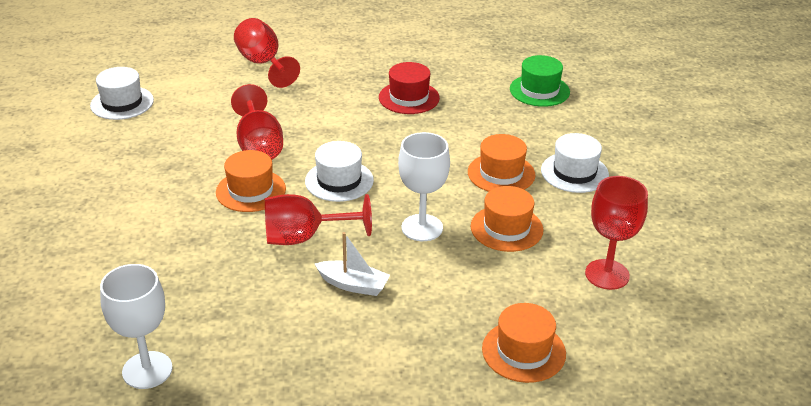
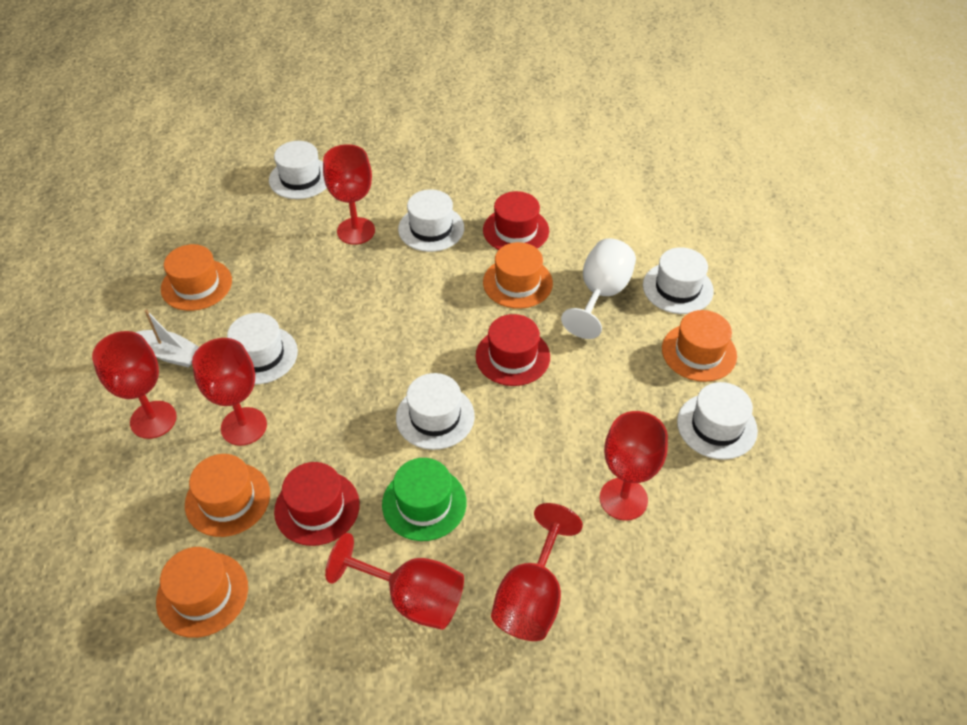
orange hat: 4 -> 5
red goblet: 4 -> 6
red hat: 1 -> 3
white goblet: 2 -> 1
white hat: 3 -> 6

